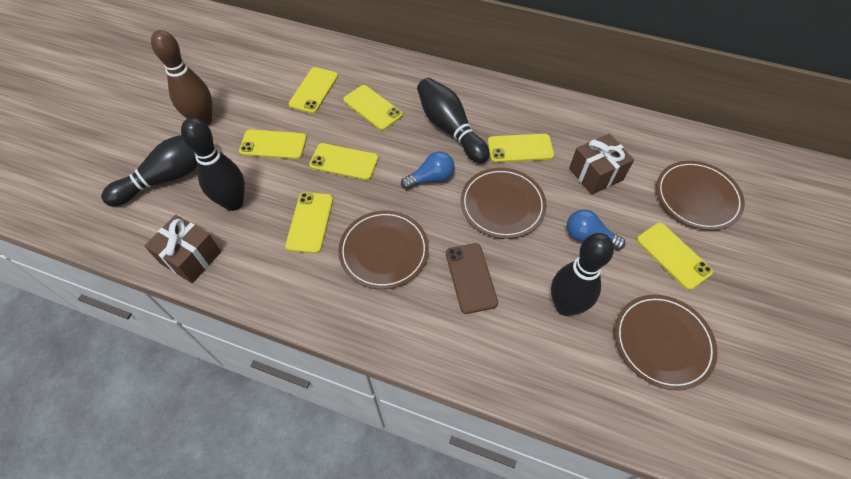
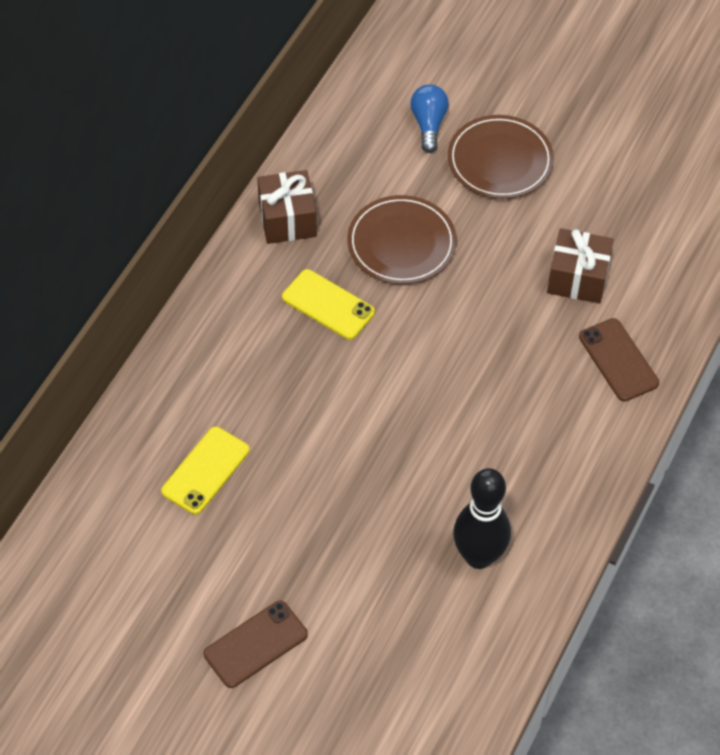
black bowling pin: 4 -> 1
blue light bulb: 2 -> 1
brown bowling pin: 1 -> 0
brown phone: 1 -> 2
brown plate: 4 -> 2
yellow phone: 7 -> 2

